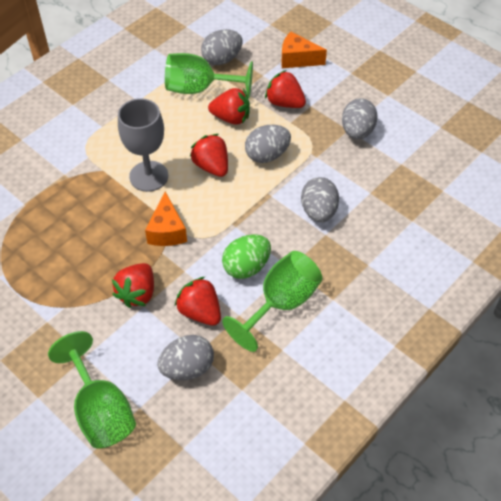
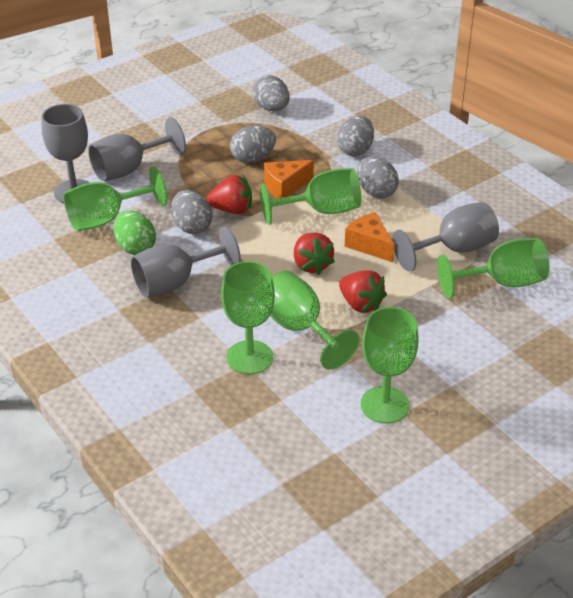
green goblet: 3 -> 6
grey goblet: 1 -> 4
red strawberry: 5 -> 3

